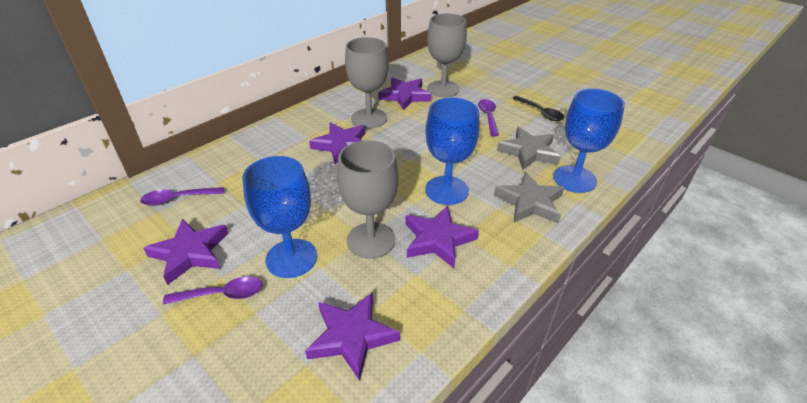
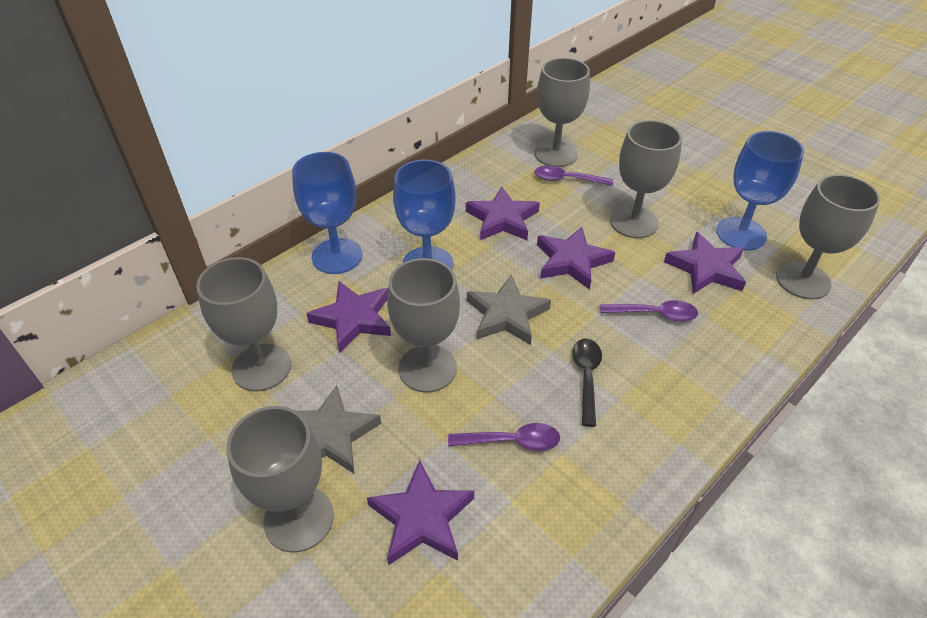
grey goblet: 3 -> 6

